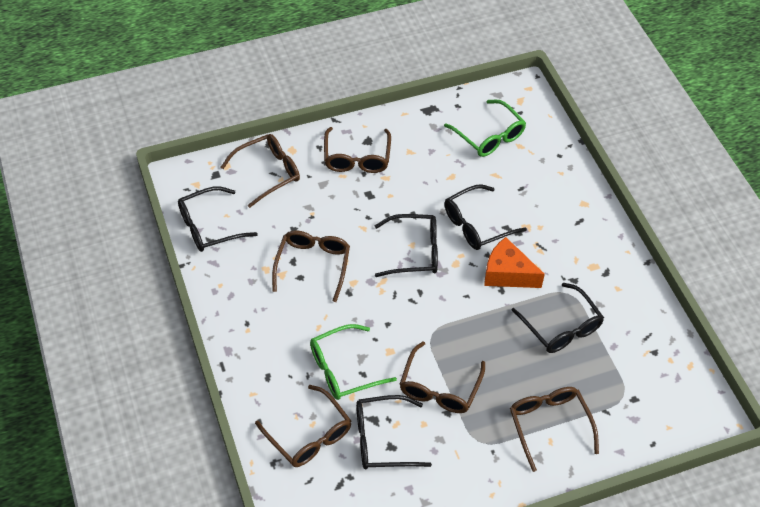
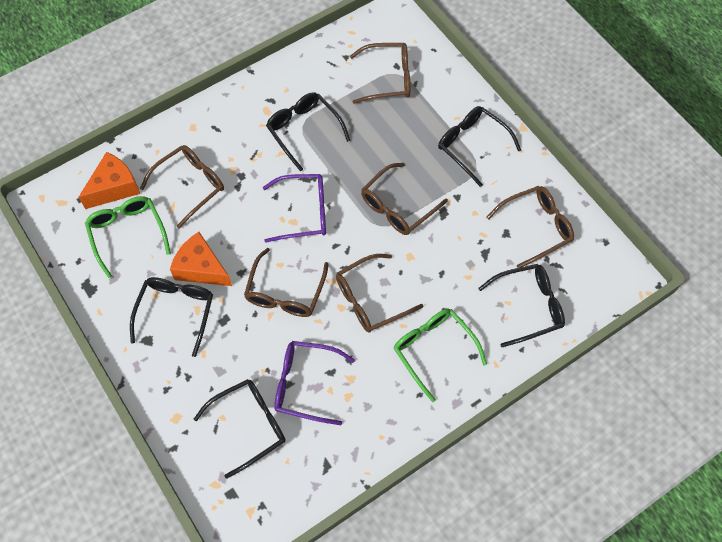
orange cheese: 1 -> 2
purple glasses: 0 -> 2

